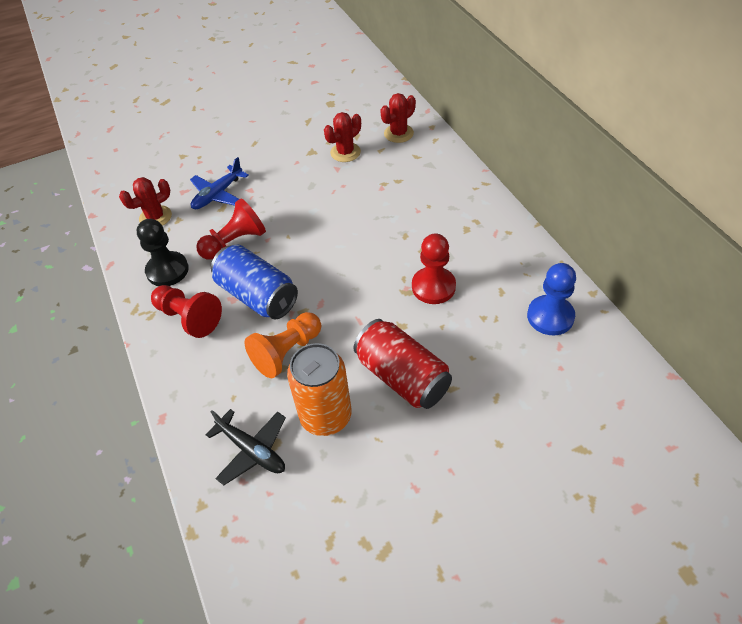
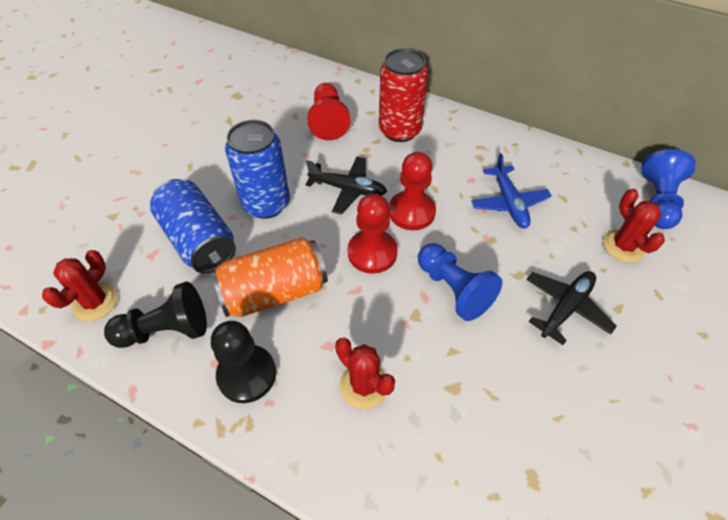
black pawn: 1 -> 2
black plane: 1 -> 2
blue can: 1 -> 2
blue pawn: 1 -> 2
orange pawn: 1 -> 0

